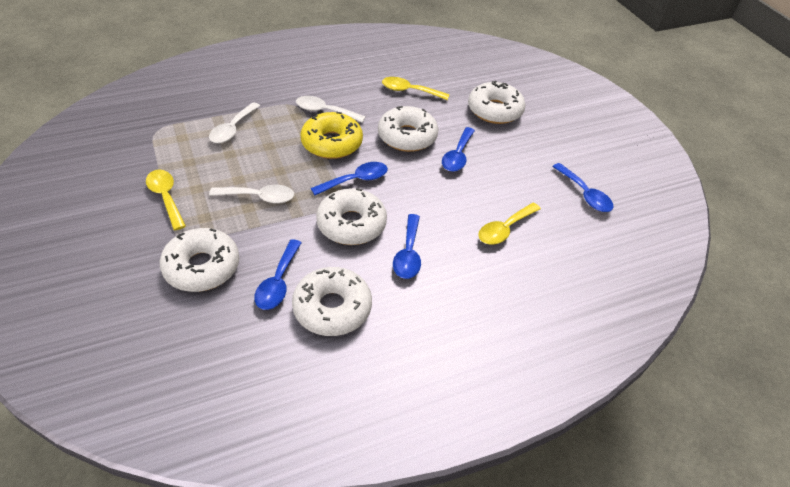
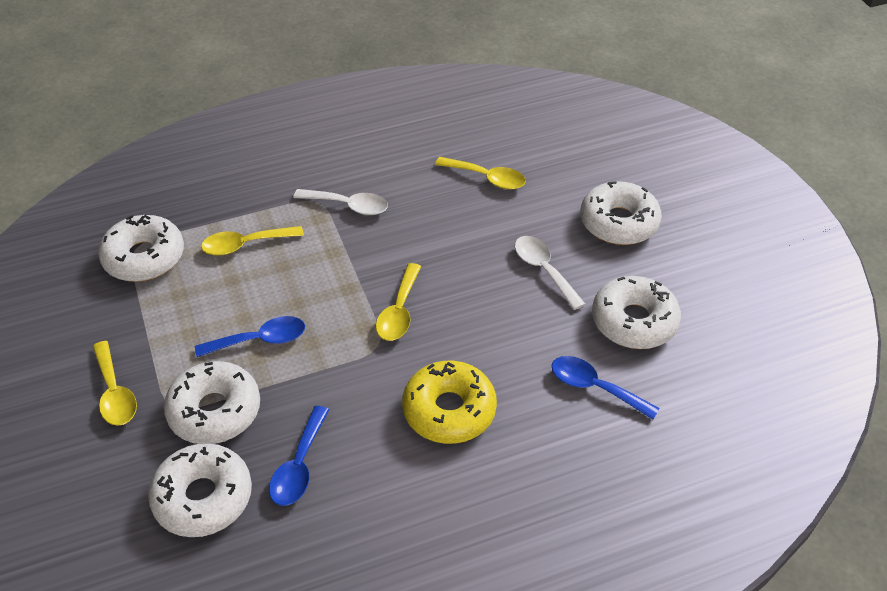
blue spoon: 5 -> 3
white spoon: 3 -> 2
yellow spoon: 3 -> 4

